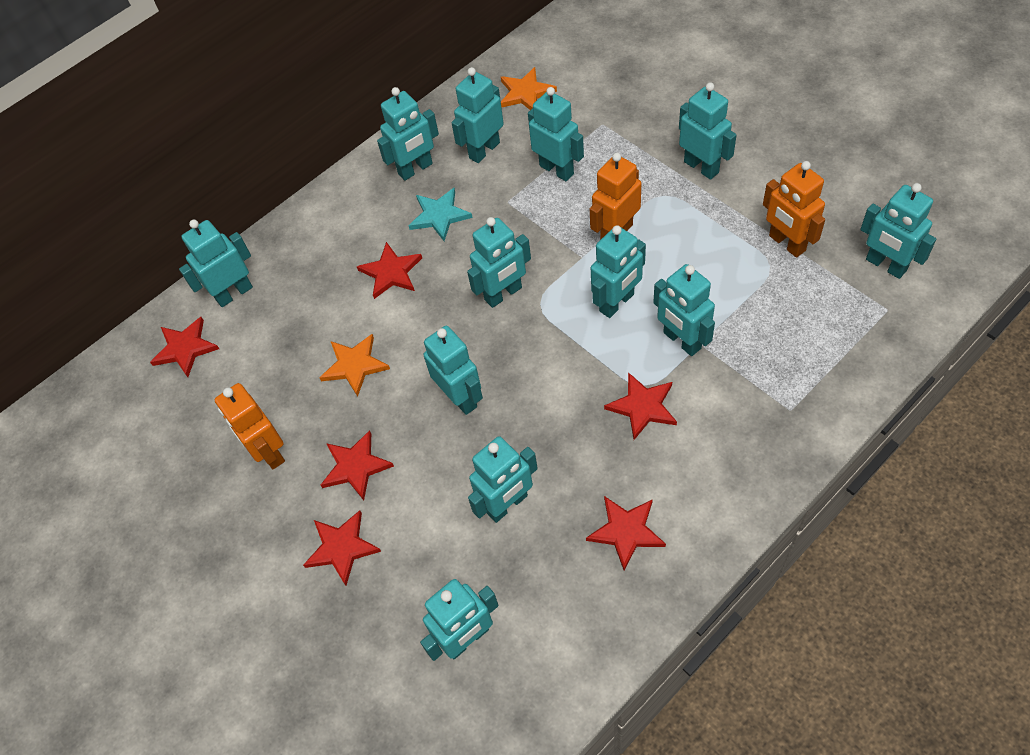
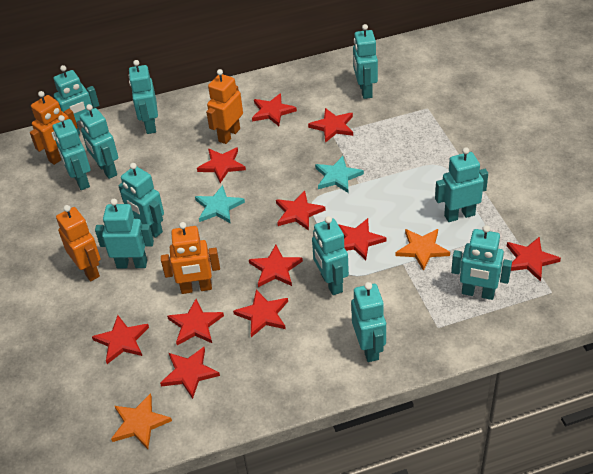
orange robot: 3 -> 4
red star: 6 -> 11
turquoise robot: 12 -> 11
turquoise star: 1 -> 2

